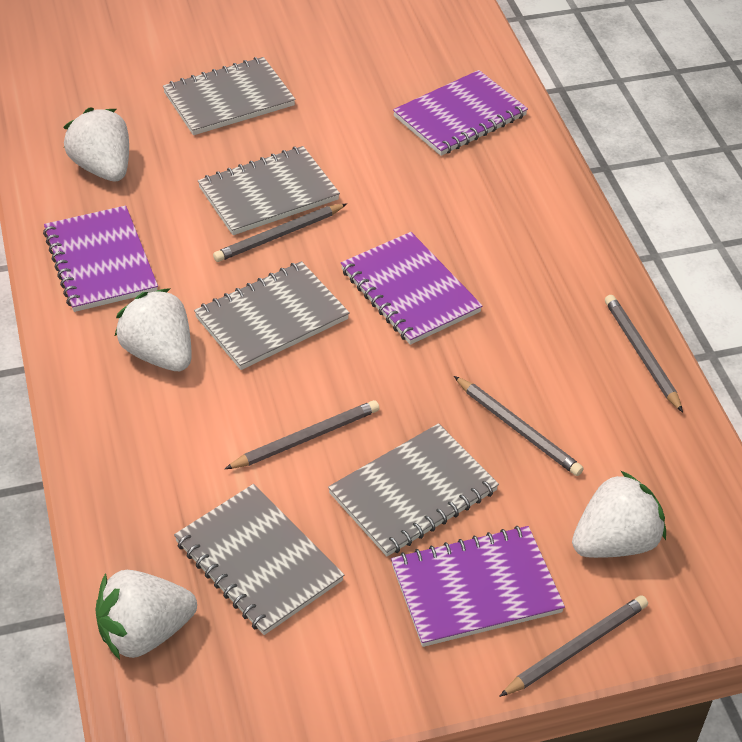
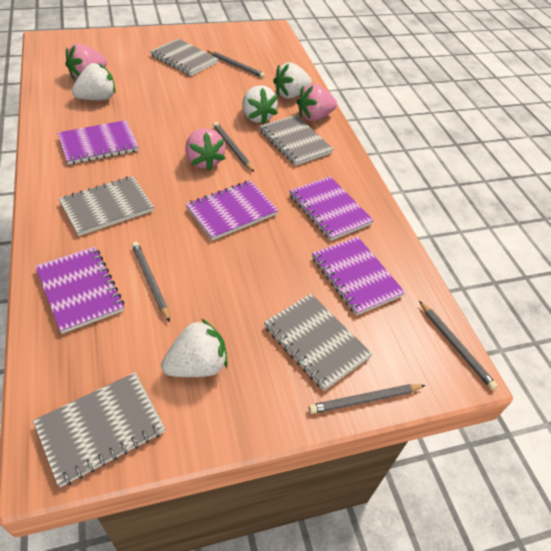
pink strawberry: 0 -> 3
purple notebook: 4 -> 5

